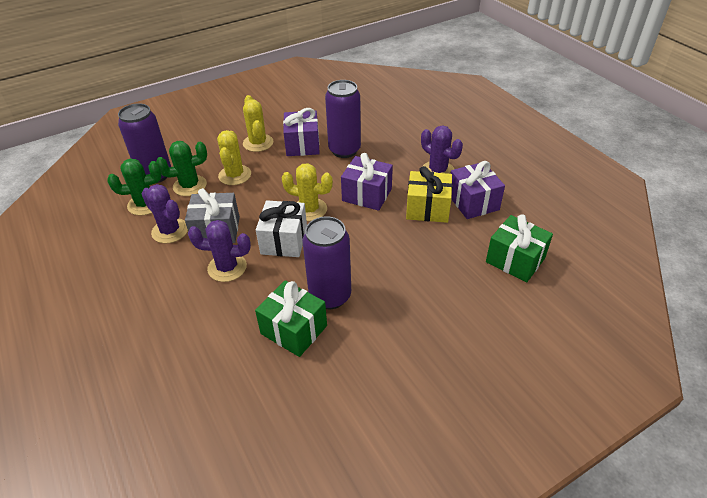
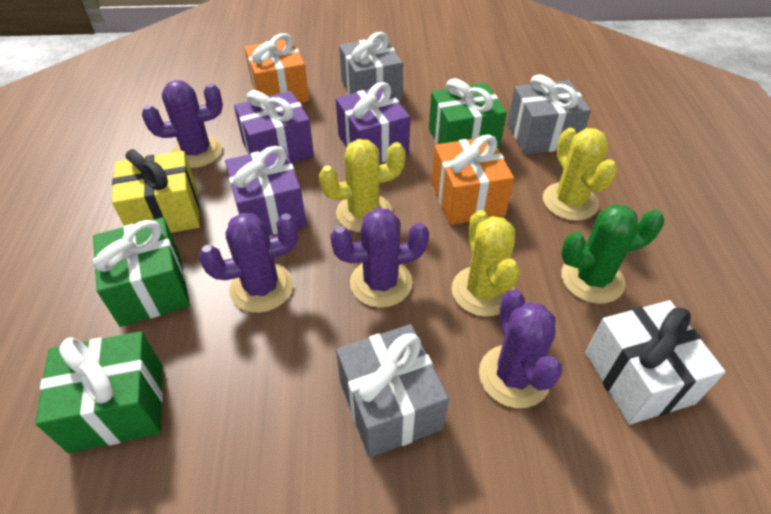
green cactus: 2 -> 1
green gift: 2 -> 3
grey gift: 1 -> 3
orange gift: 0 -> 2
purple cactus: 3 -> 4
purple can: 3 -> 0

